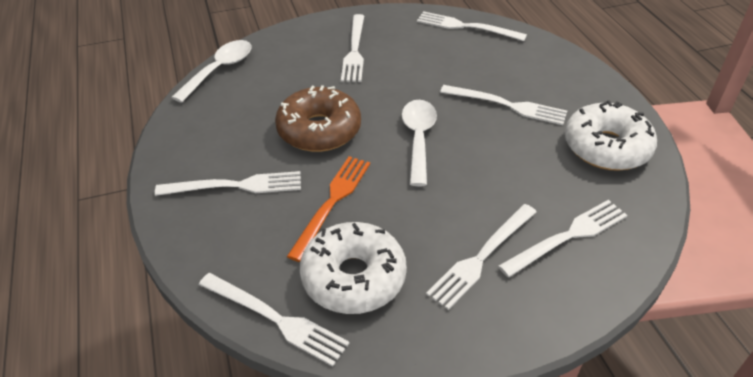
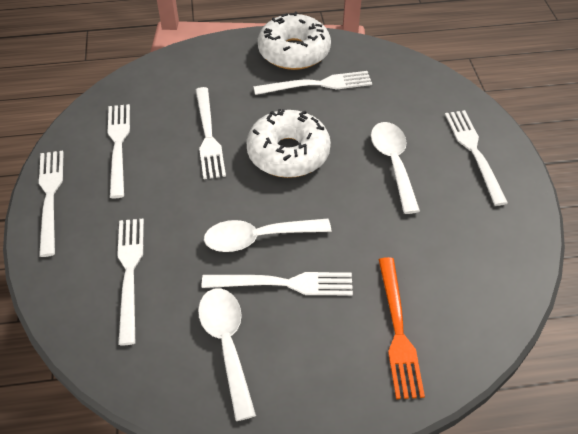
brown donut: 1 -> 0
white spoon: 2 -> 3

